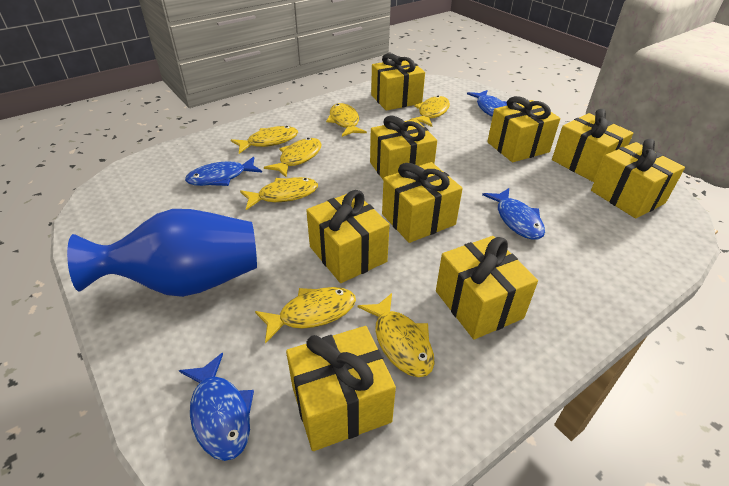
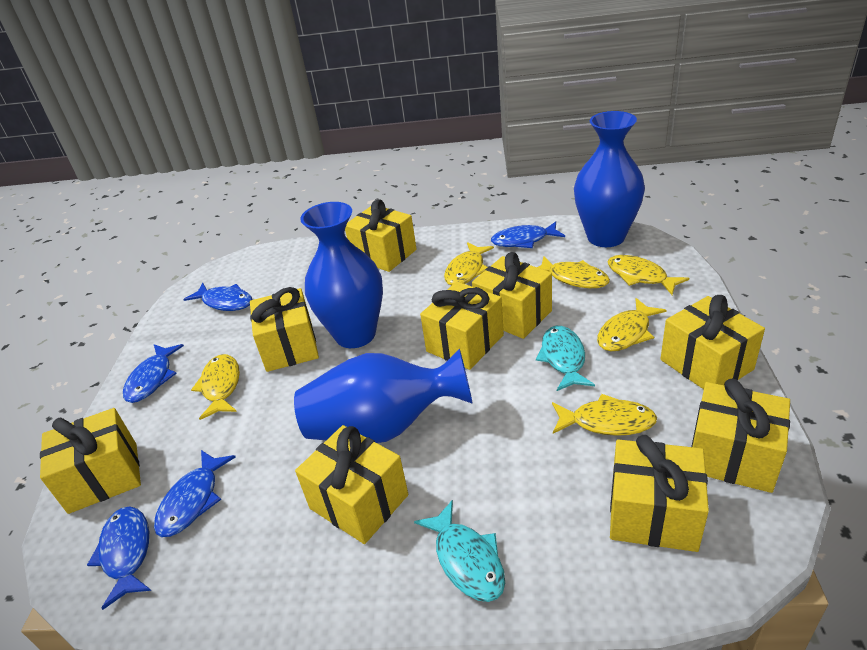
blue fish: 4 -> 5
blue vase: 1 -> 3
turquoise fish: 0 -> 2
yellow fish: 7 -> 6

